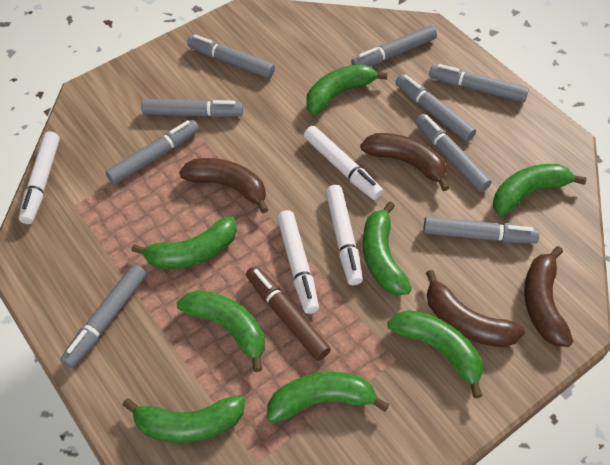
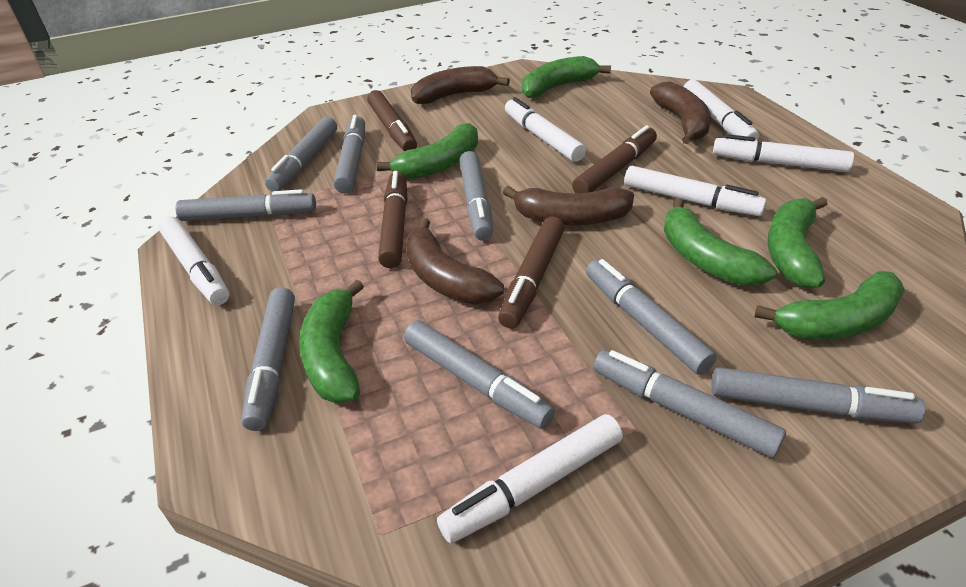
brown marker: 1 -> 4
green banana: 8 -> 6
white marker: 4 -> 6

